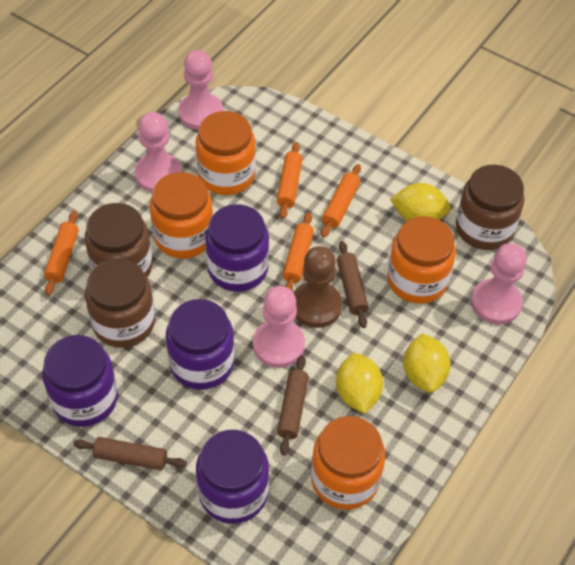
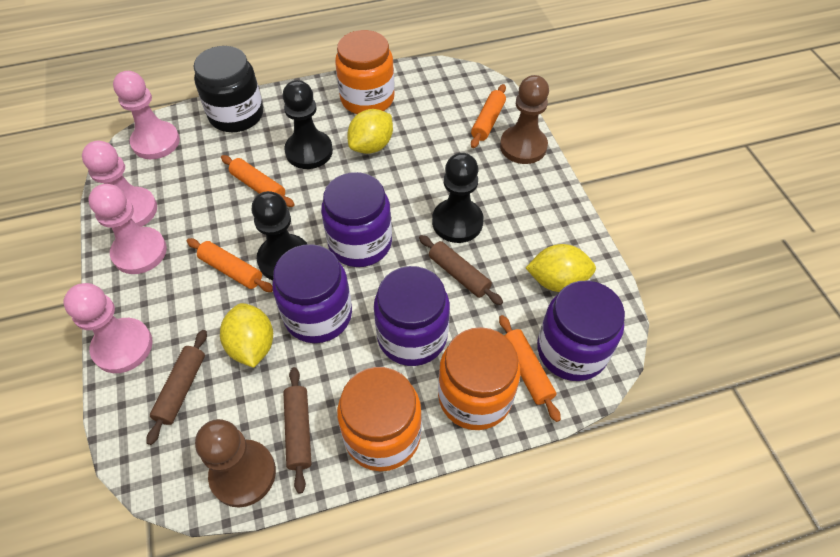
black jar: 0 -> 1
black pawn: 0 -> 3
brown jar: 3 -> 0
brown pawn: 1 -> 2
orange jar: 4 -> 3

